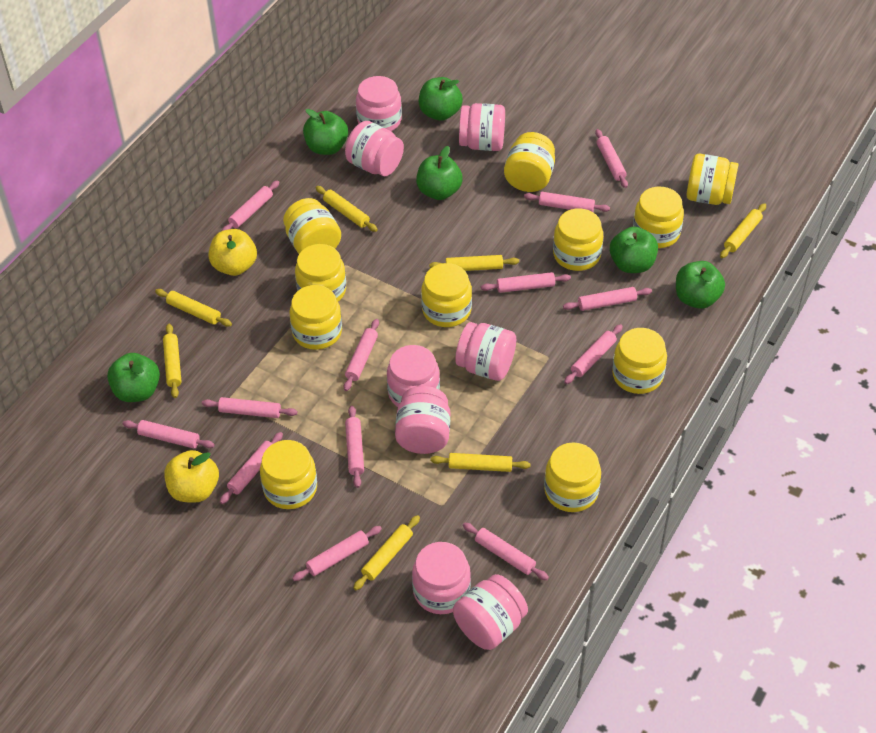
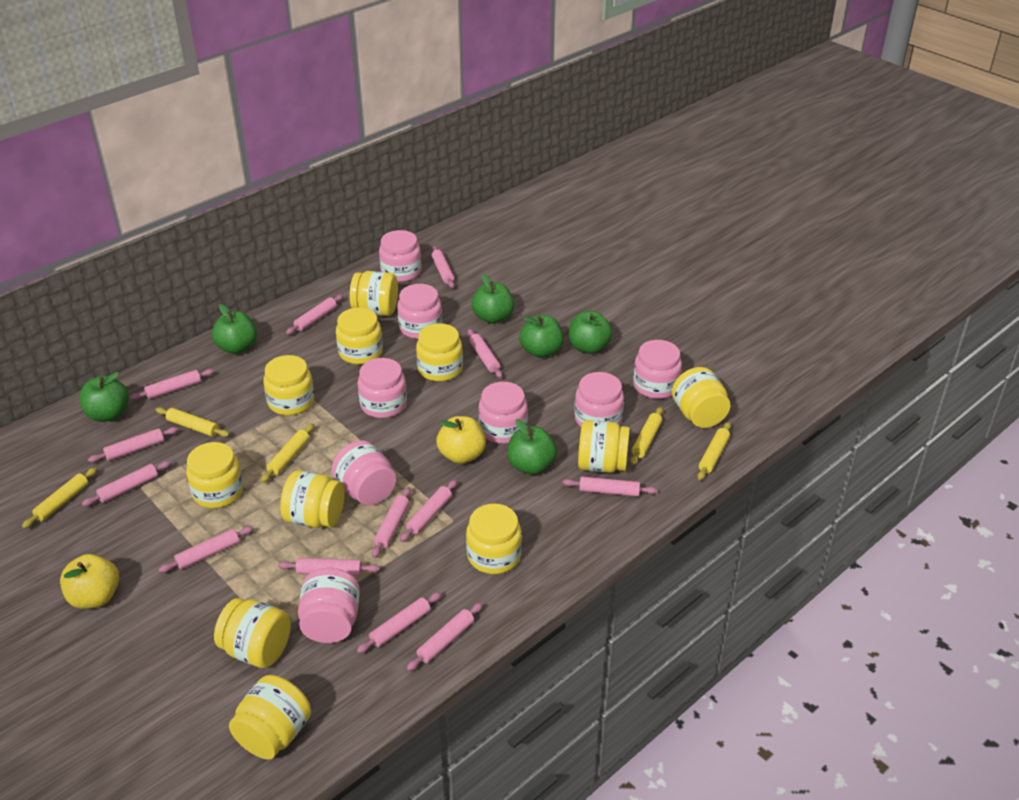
yellow rolling pin: 7 -> 5

